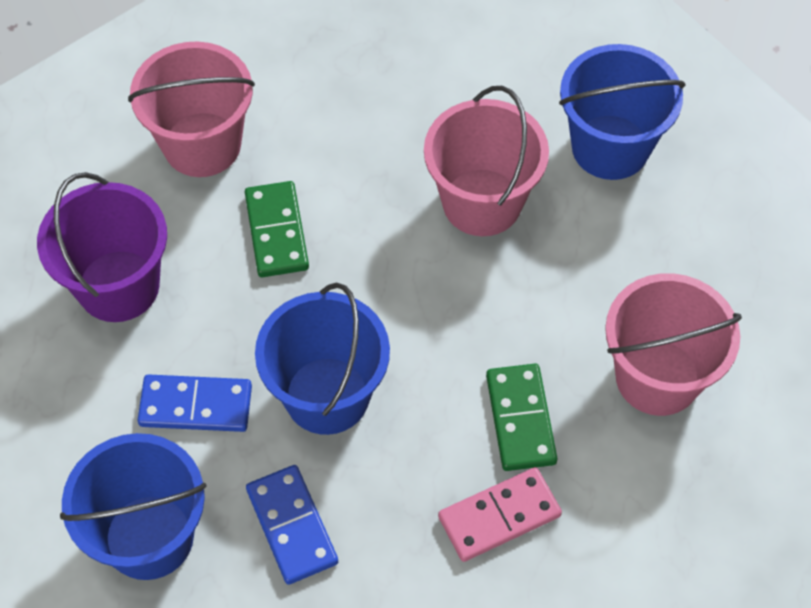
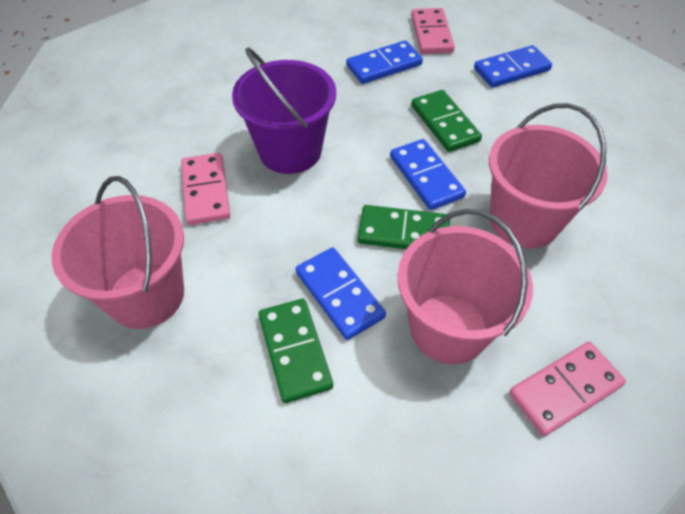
blue bucket: 3 -> 0
blue domino: 2 -> 4
green domino: 2 -> 3
pink domino: 1 -> 3

